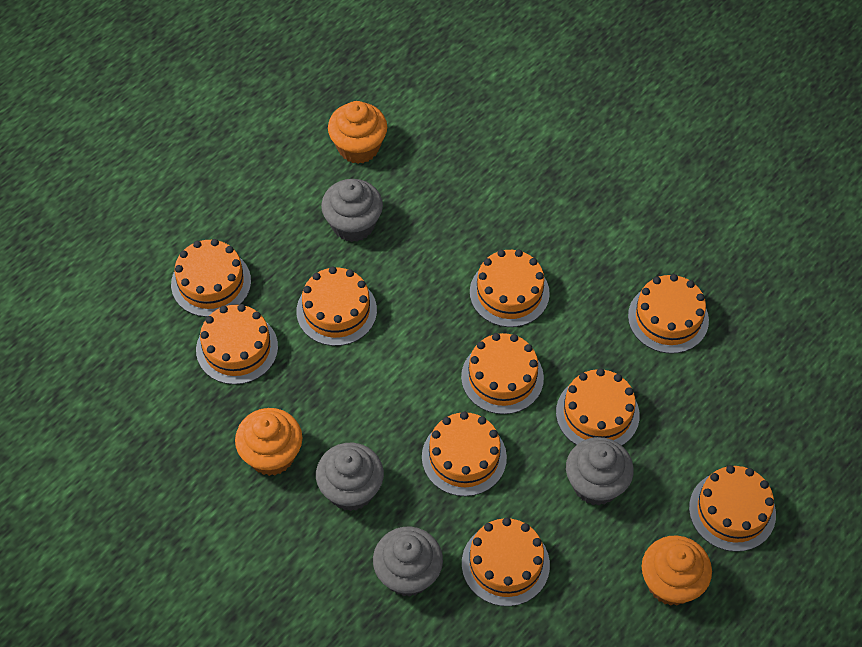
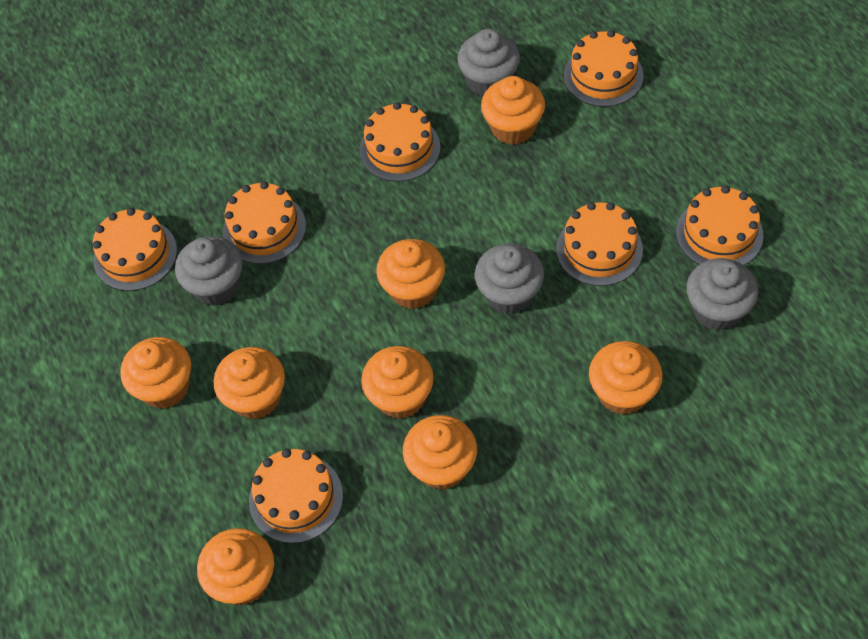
orange cake: 10 -> 7
orange cupcake: 3 -> 8

